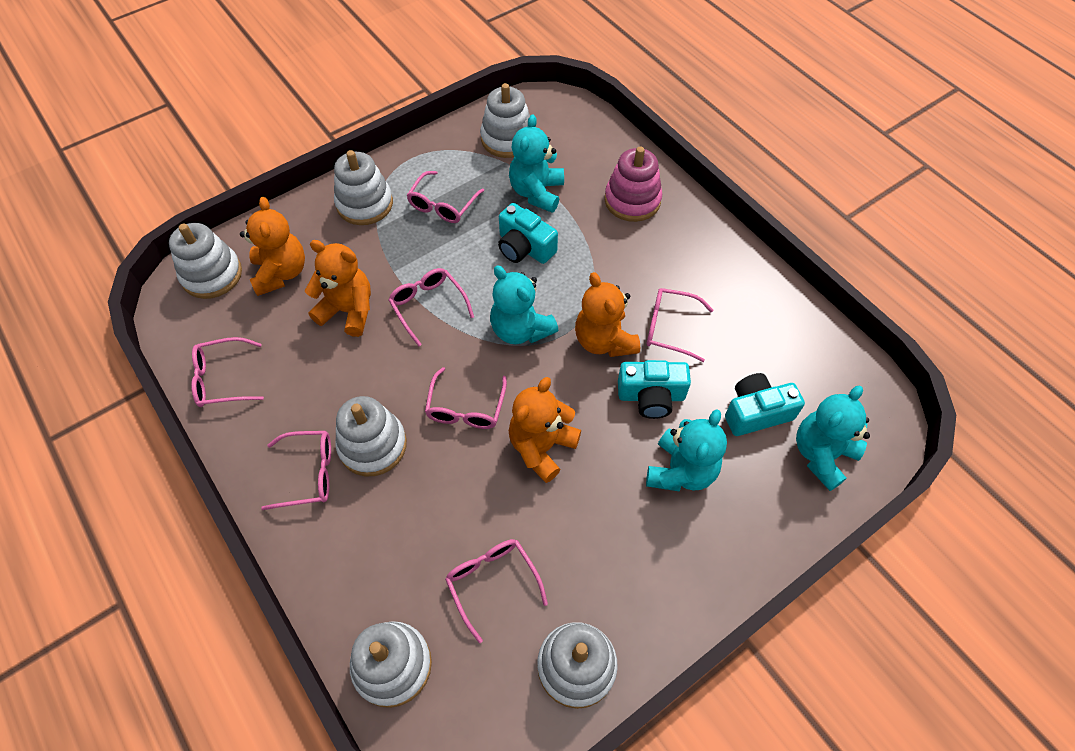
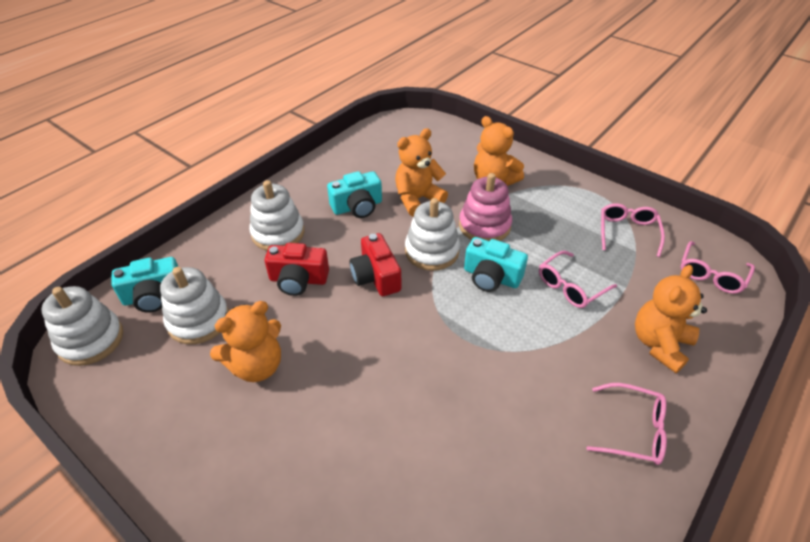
pink glasses: 7 -> 4
red camera: 0 -> 2
turquoise teddy bear: 4 -> 0
white stacking toy: 6 -> 4

